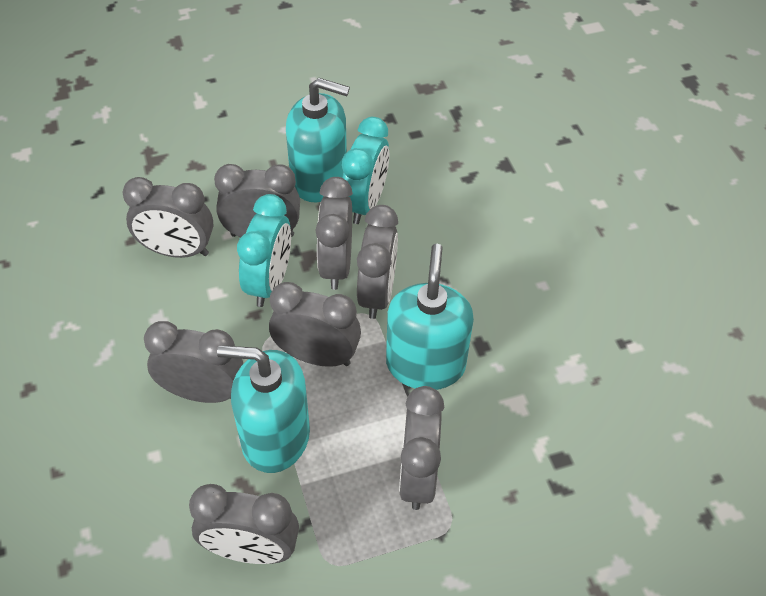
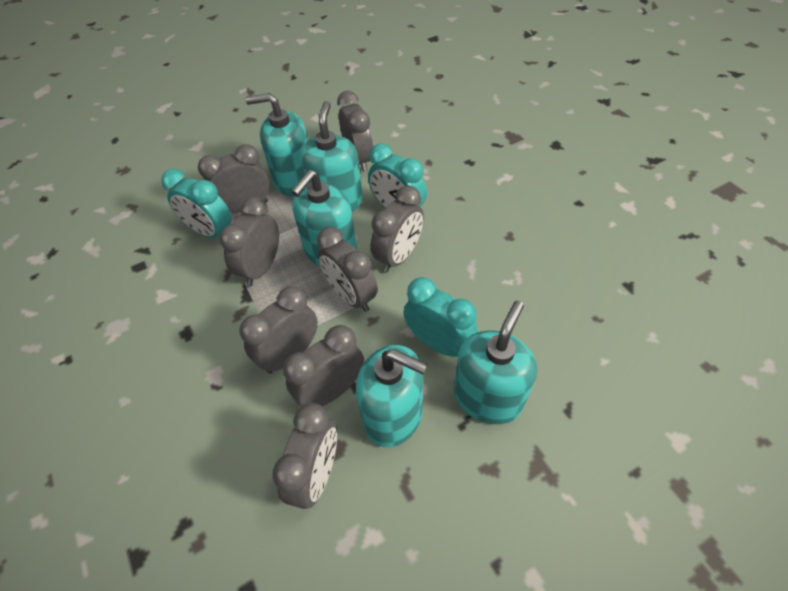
turquoise clock: 2 -> 3
turquoise soap dispenser: 3 -> 5

